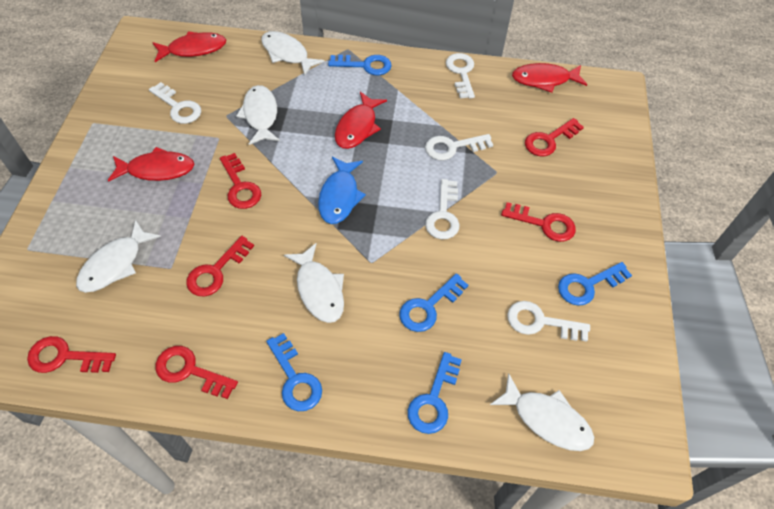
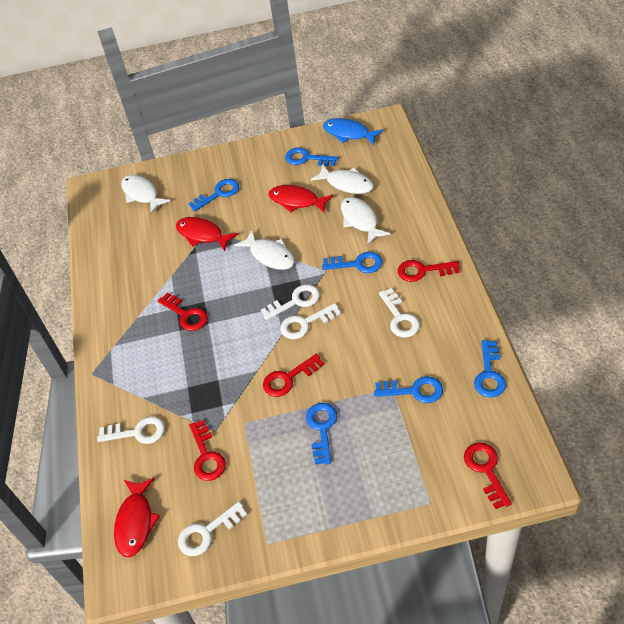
blue key: 5 -> 6
red fish: 4 -> 3
red key: 6 -> 5
white fish: 5 -> 4

